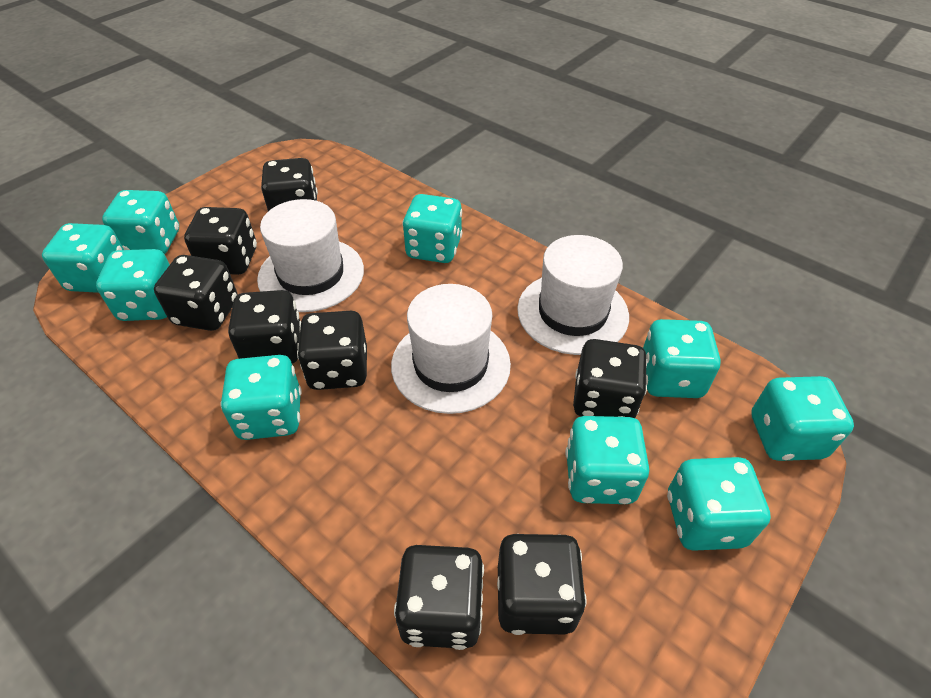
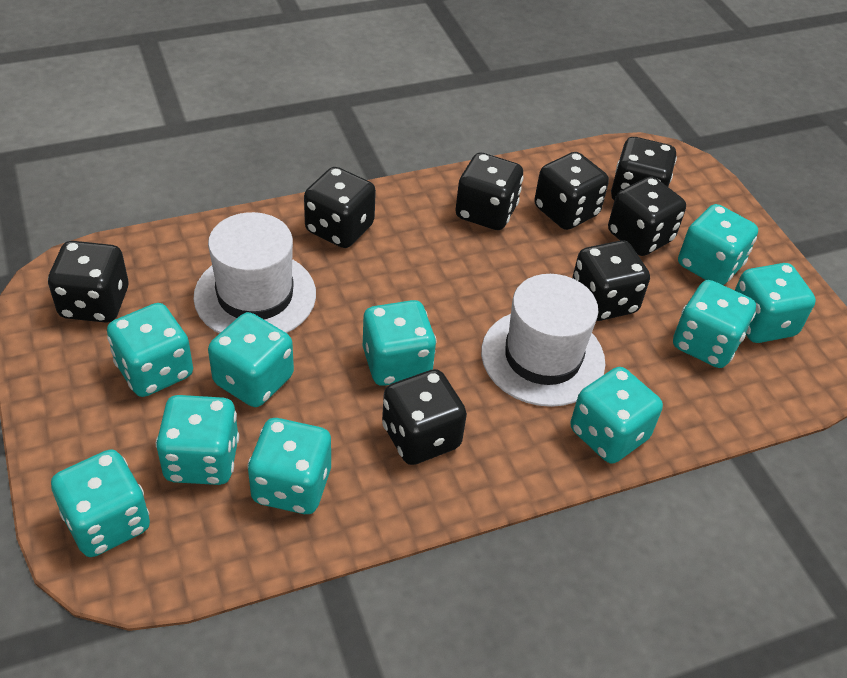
turquoise dice: 9 -> 10
white hat: 3 -> 2

